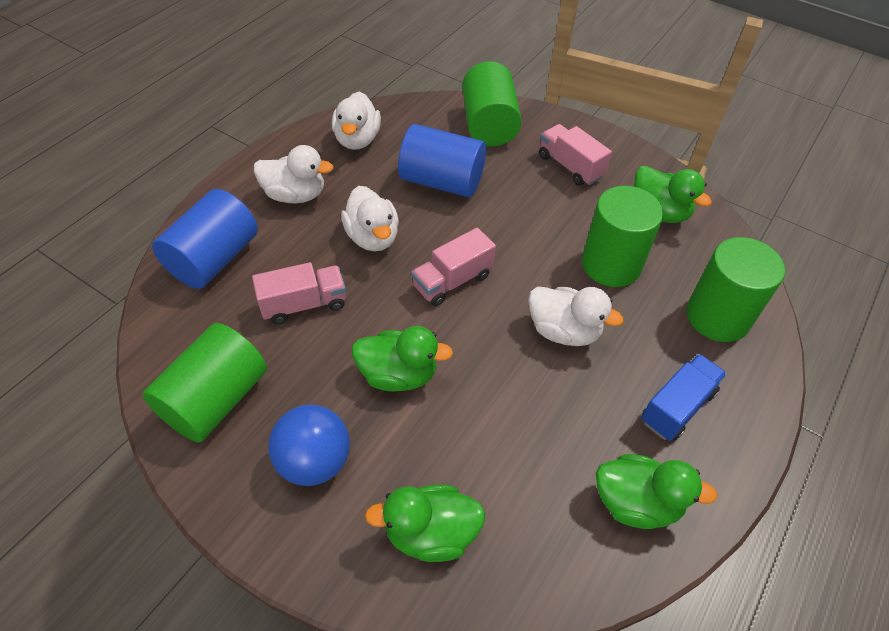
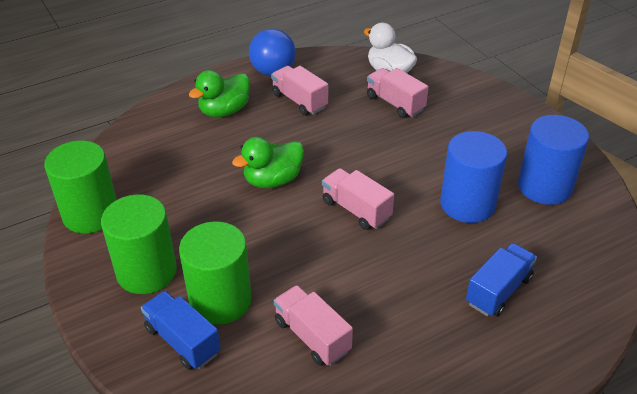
blue truck: 1 -> 2
green cylinder: 4 -> 3
green duck: 4 -> 2
pink truck: 3 -> 4
white duck: 4 -> 1

